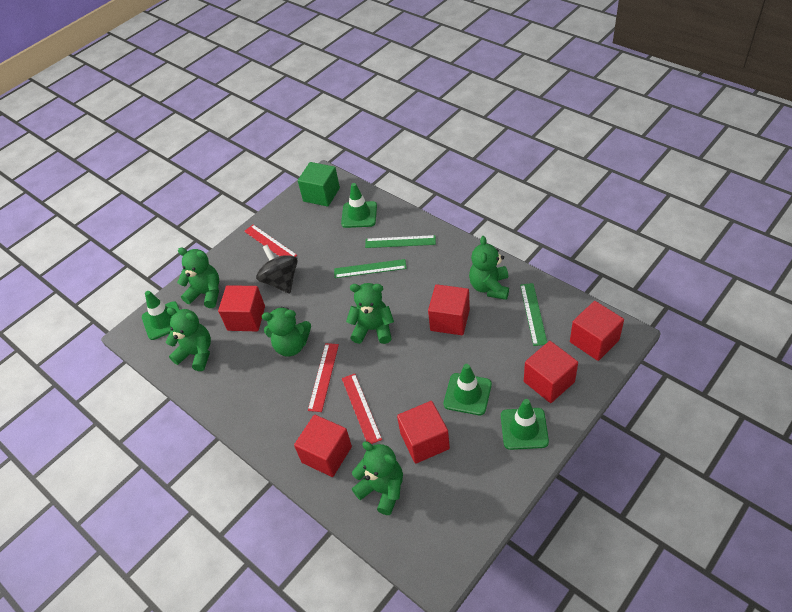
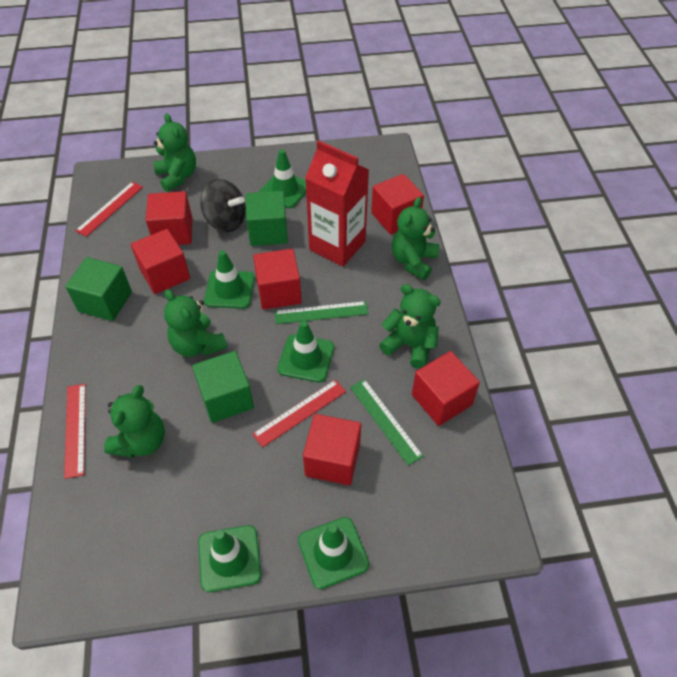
green cube: 1 -> 3
green ruler: 3 -> 2
green teddy bear: 6 -> 5
green traffic cone: 4 -> 5
red carton: 0 -> 1

